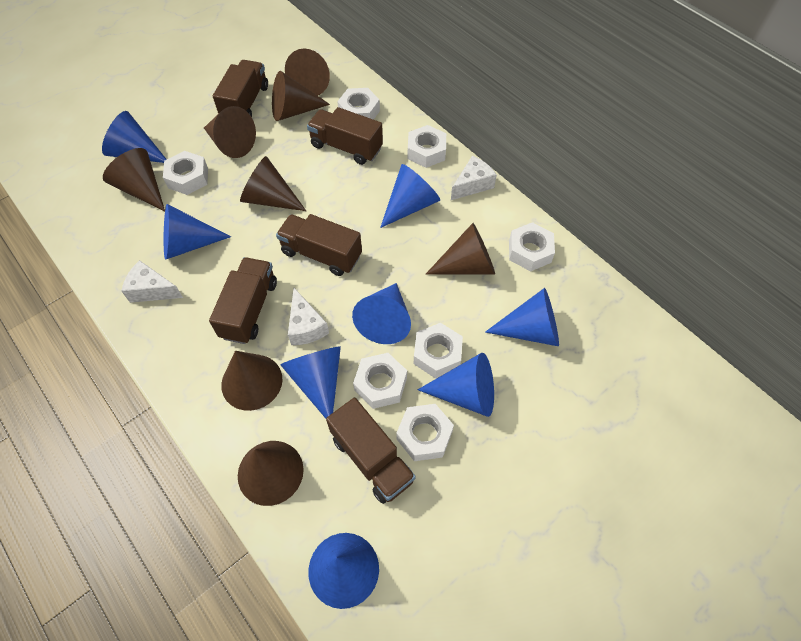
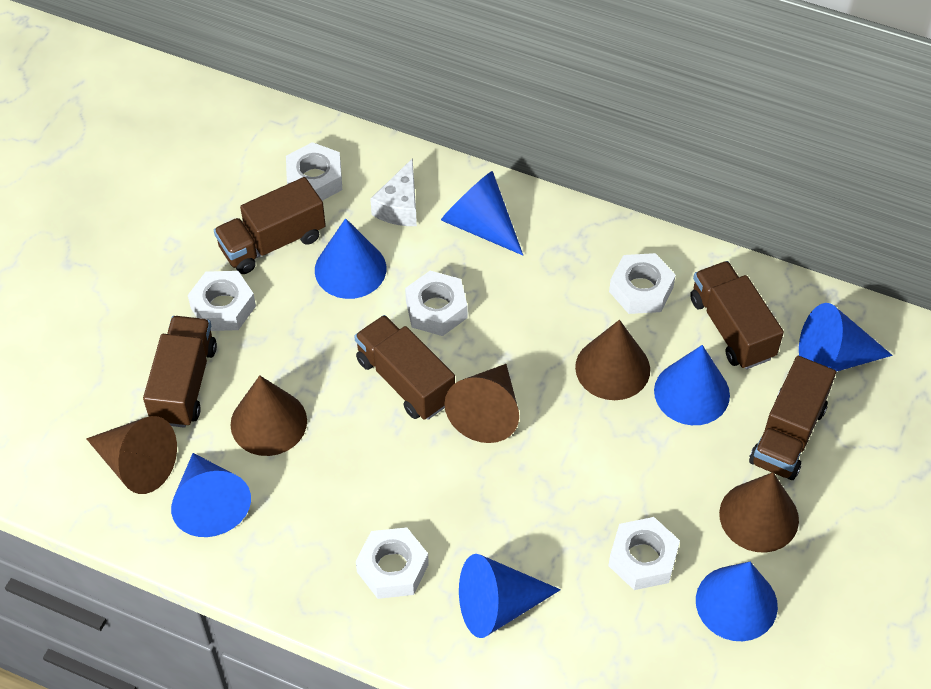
blue cone: 8 -> 7
brown cone: 8 -> 5
white cheese: 3 -> 1
white nut: 7 -> 6

